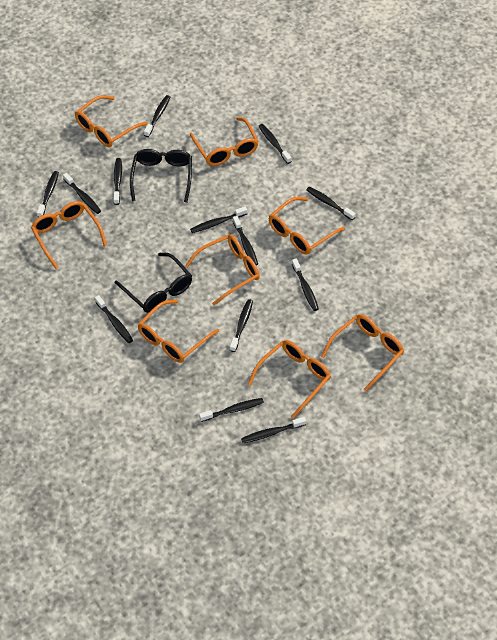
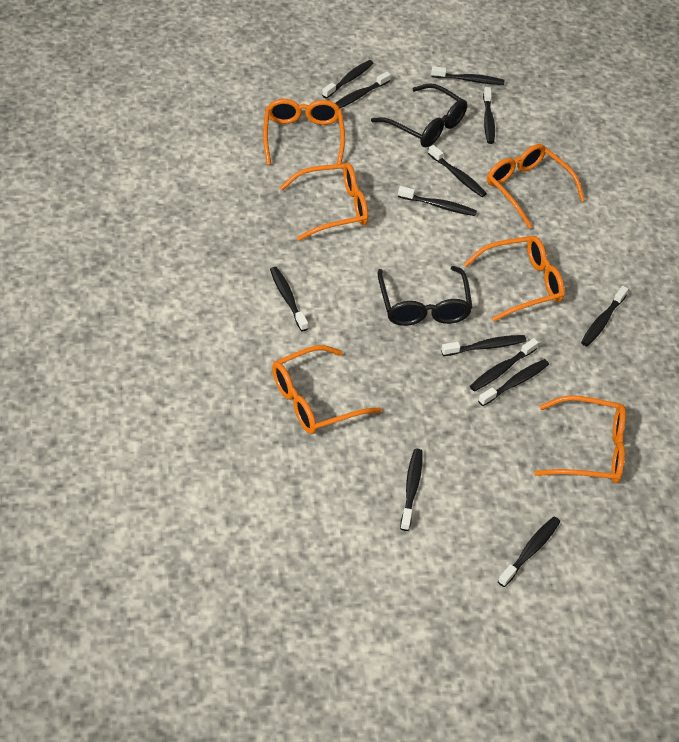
orange glasses: 8 -> 6

